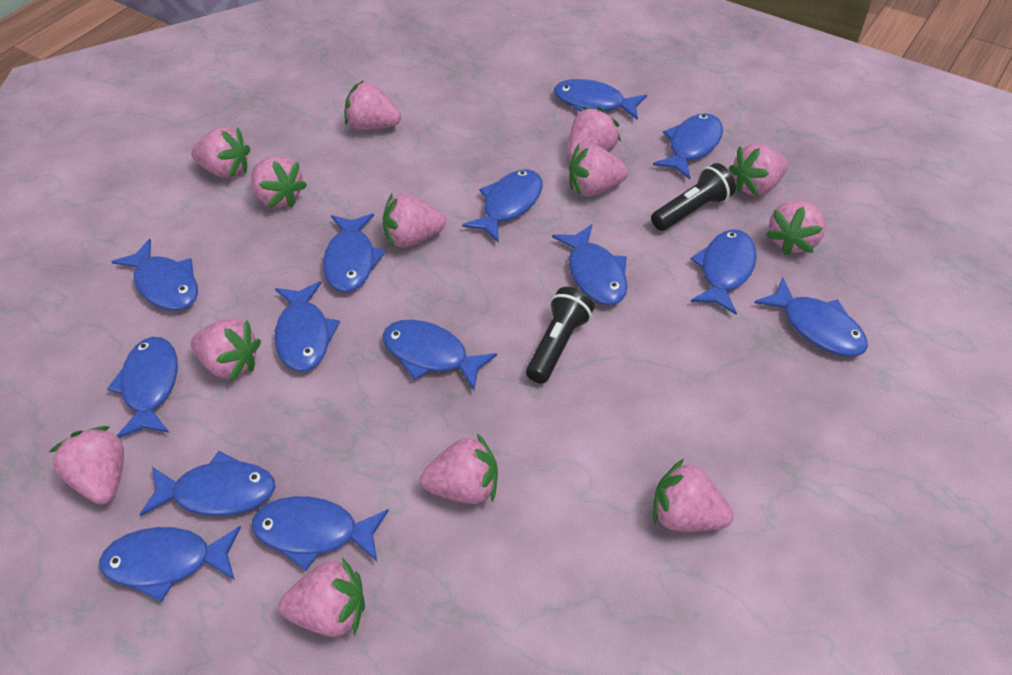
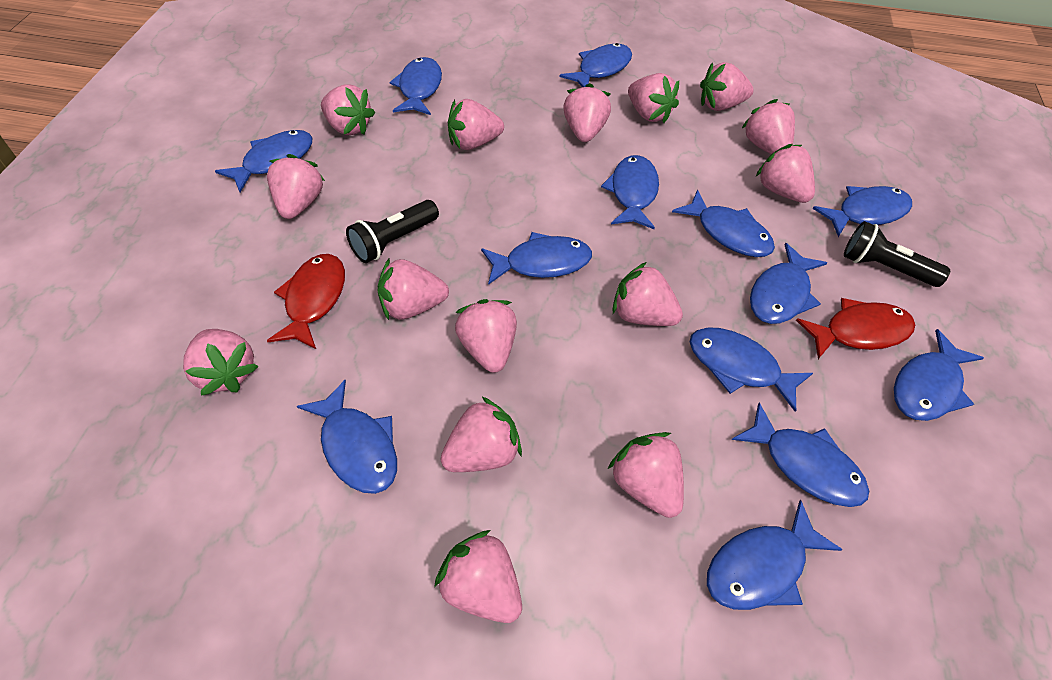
blue fish: 14 -> 13
pink strawberry: 13 -> 15
red fish: 0 -> 2

